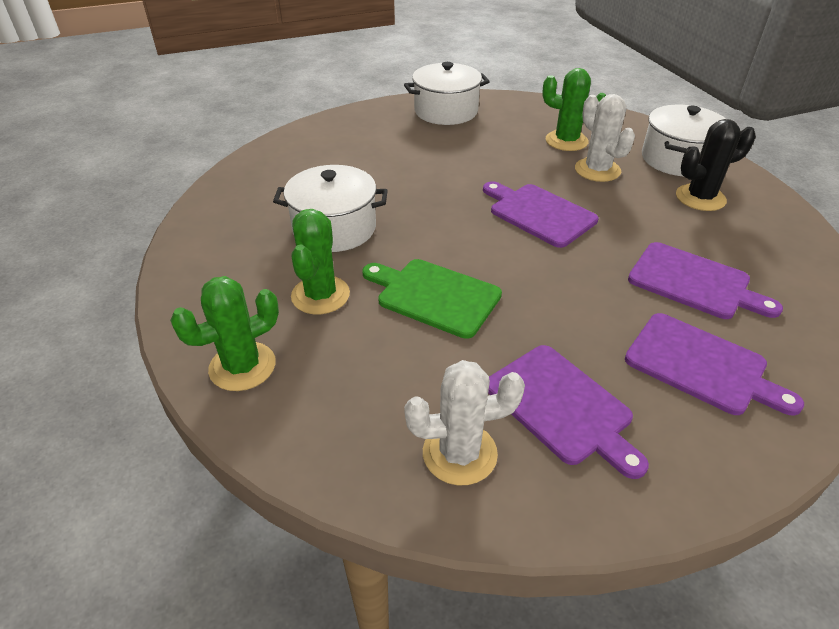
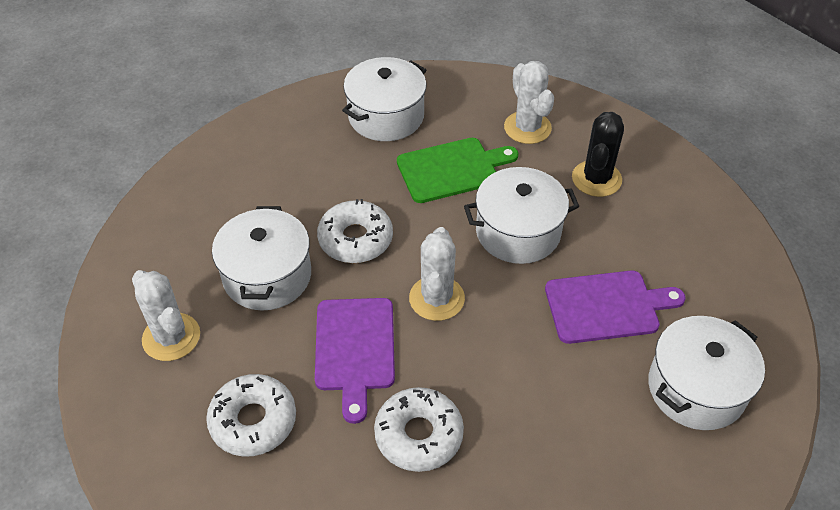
green cactus: 3 -> 0
purple cutting board: 4 -> 2
white cactus: 2 -> 3
white donut: 0 -> 3
white pot: 3 -> 4

